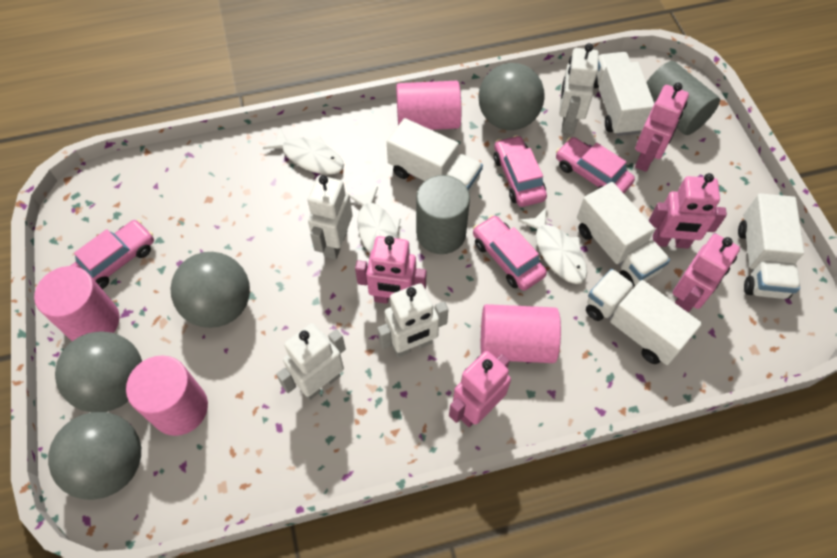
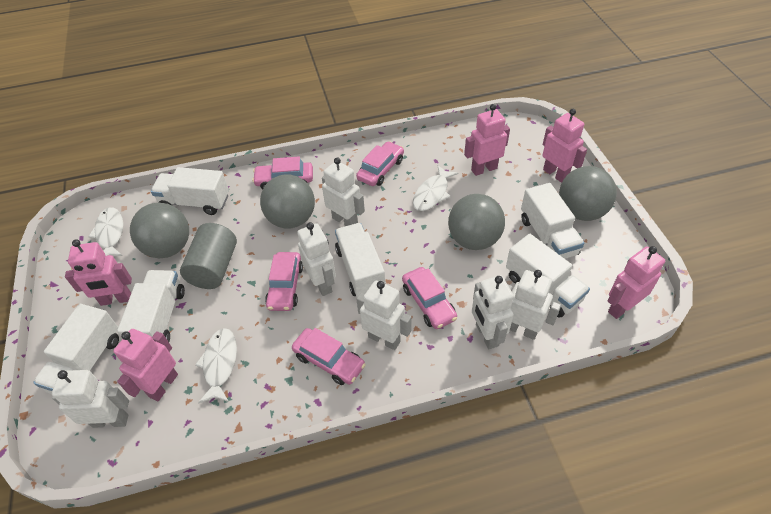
grey cylinder: 2 -> 1
pink car: 4 -> 5
pink cylinder: 4 -> 0
white robot: 4 -> 6
white truck: 5 -> 6

